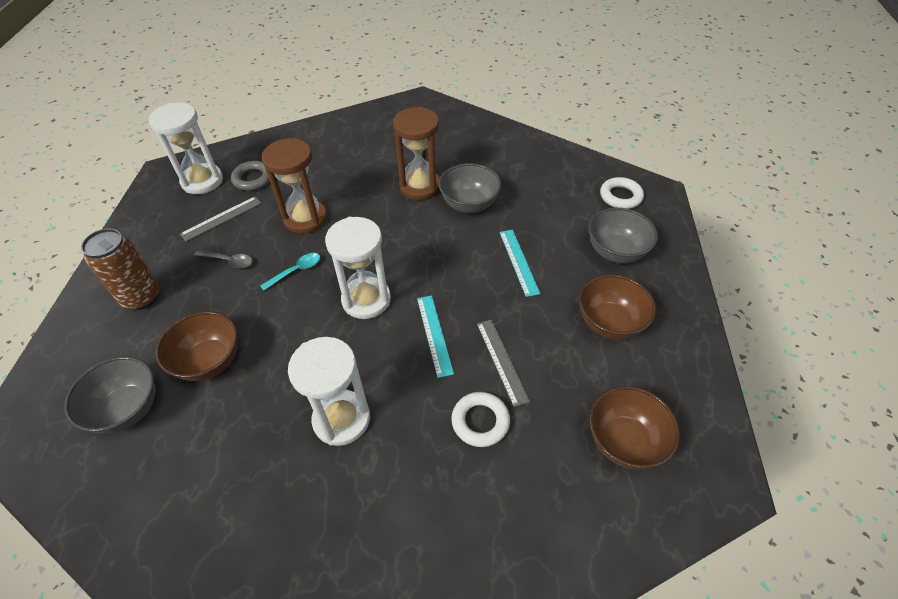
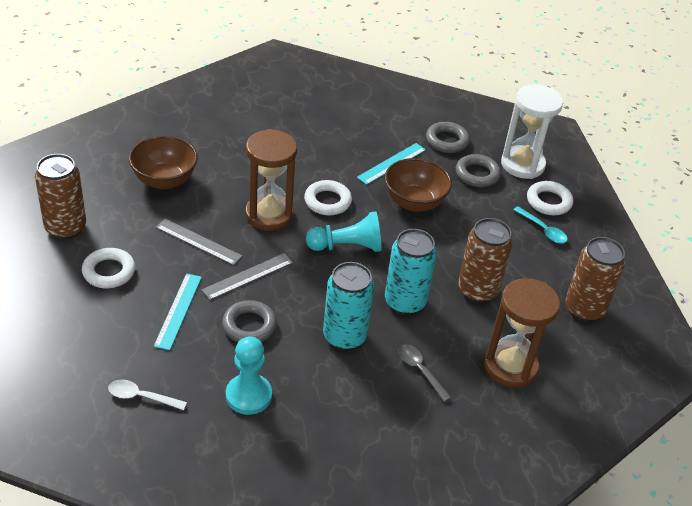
brown bowl: 3 -> 2
brown can: 1 -> 3
grey bowl: 3 -> 0
grey ring: 1 -> 3
turquoise can: 0 -> 2
turquoise pawn: 0 -> 2
white hourglass: 3 -> 1
white ring: 2 -> 3
white spoon: 0 -> 1

